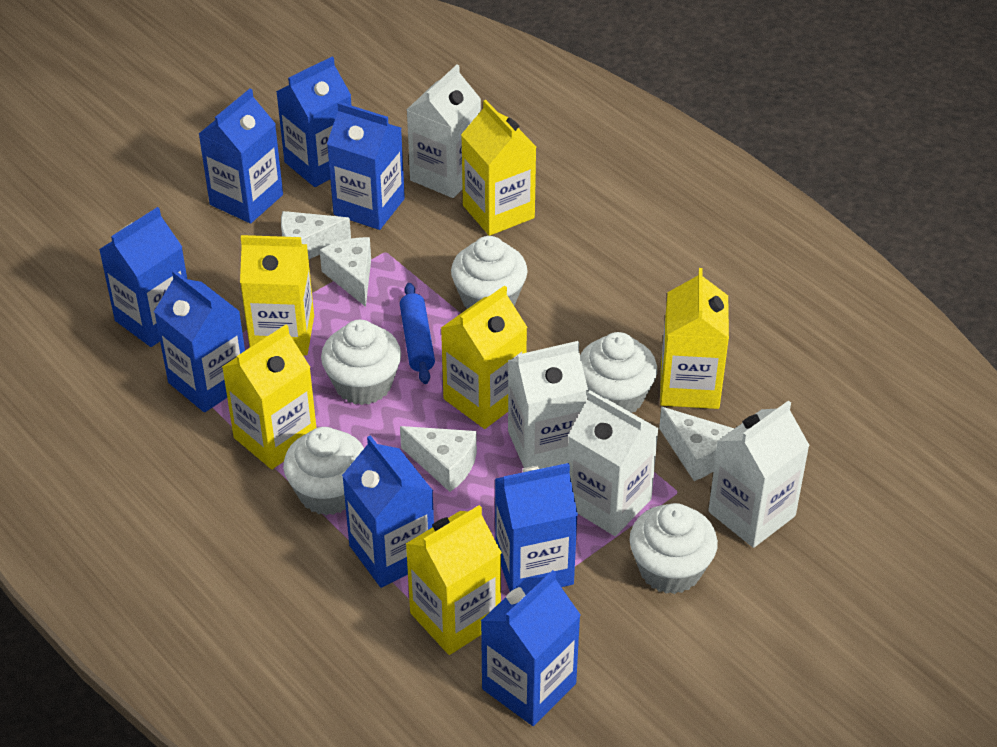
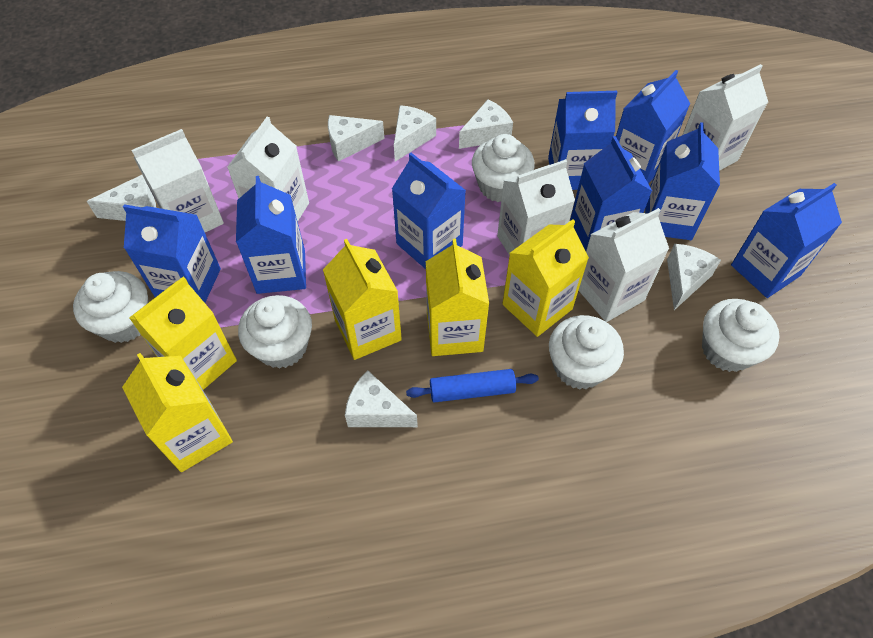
white carton: 4 -> 5
white cheese: 4 -> 6
yellow carton: 6 -> 5

